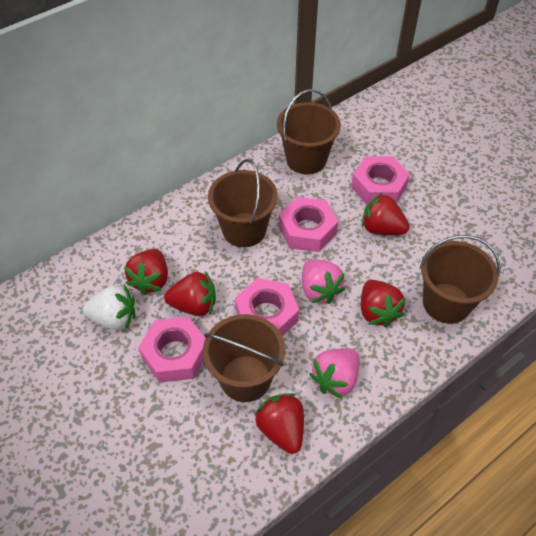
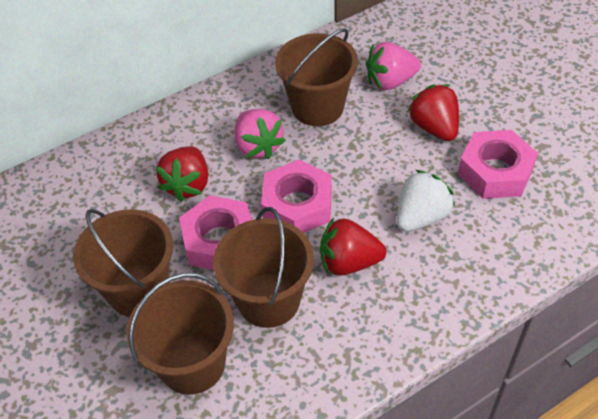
pink nut: 4 -> 3
red strawberry: 5 -> 3

